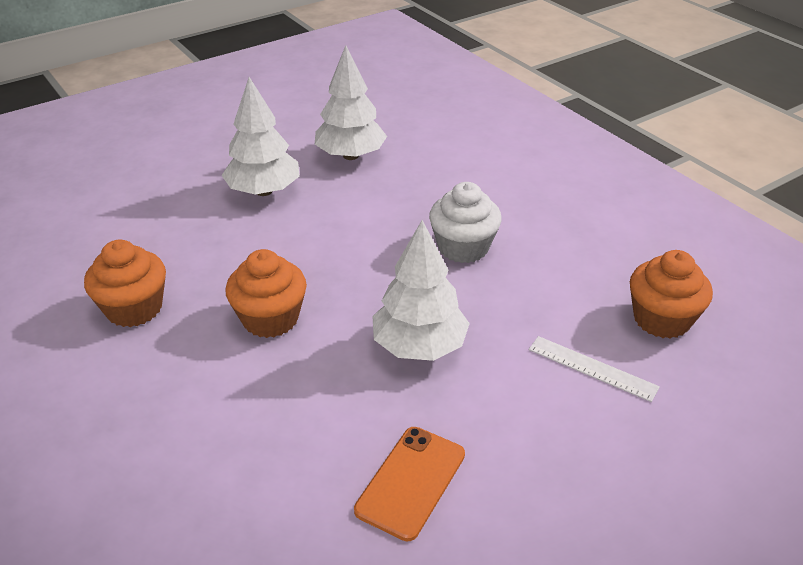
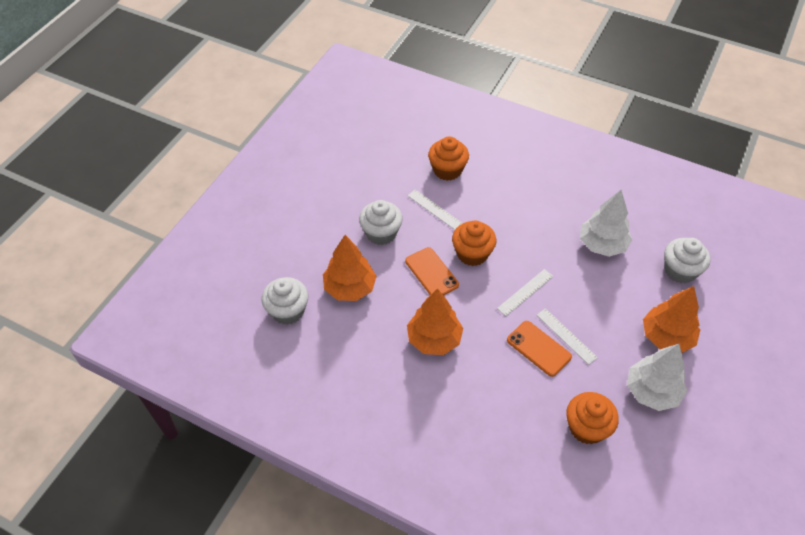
orange phone: 1 -> 2
orange tree: 0 -> 3
white cupcake: 1 -> 3
white ruler: 1 -> 3
white tree: 3 -> 2

